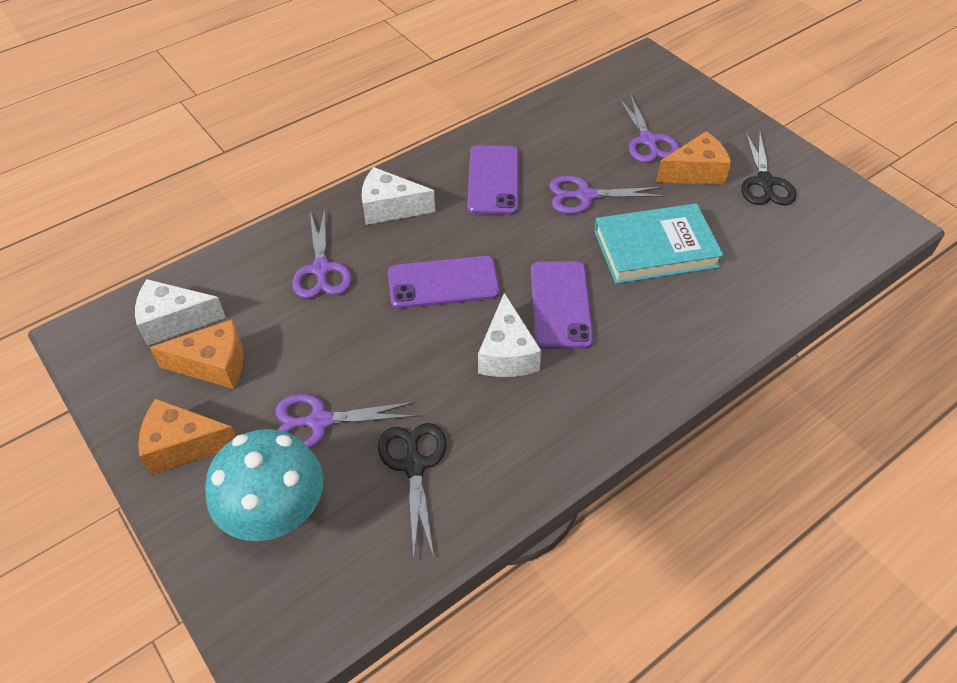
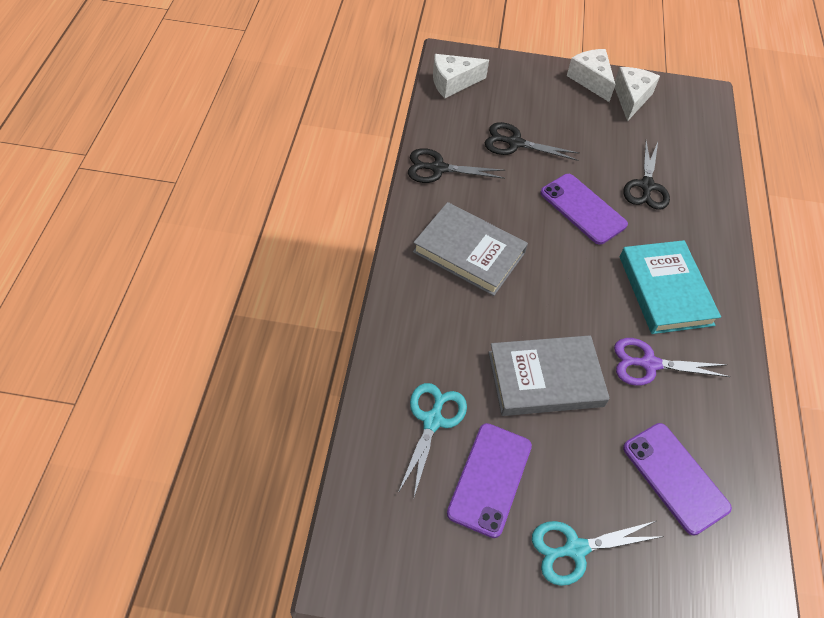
black scissors: 2 -> 3
grey book: 0 -> 2
orange cheese: 3 -> 0
purple scissors: 4 -> 1
turquoise mushroom: 1 -> 0
turquoise scissors: 0 -> 2

